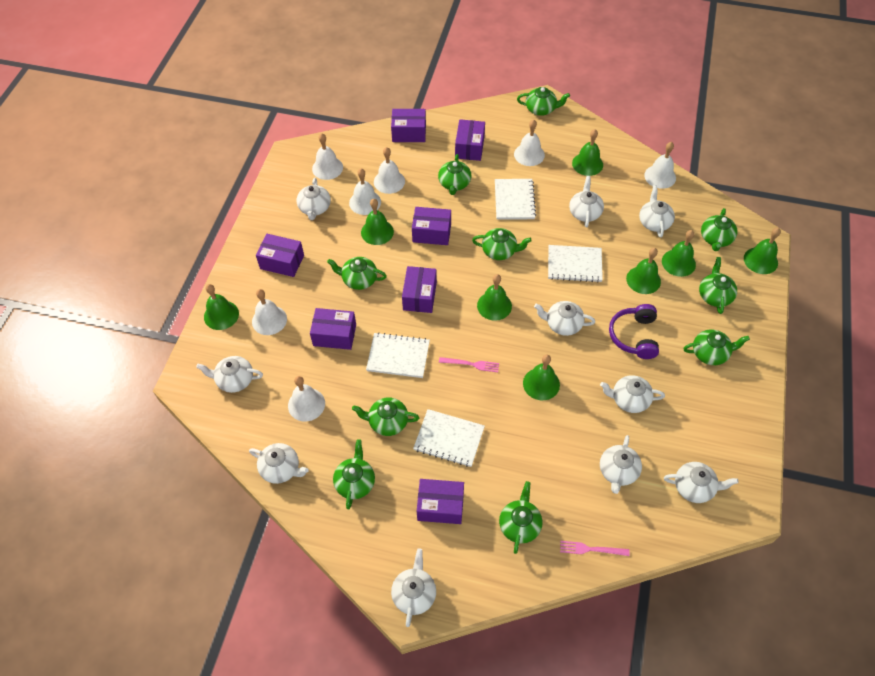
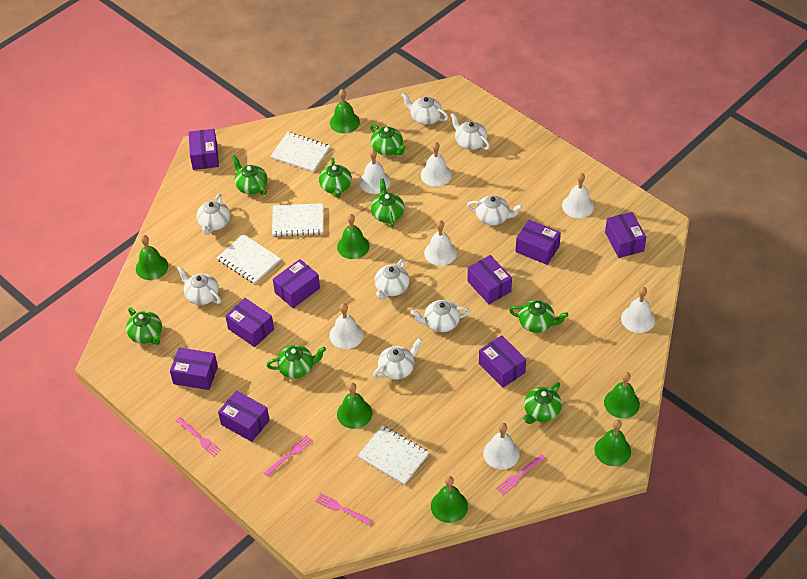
green bell: 8 -> 7
green teapot: 10 -> 8
pink fork: 2 -> 4
purple box: 7 -> 9
purple headphones: 1 -> 0
white teapot: 10 -> 8

